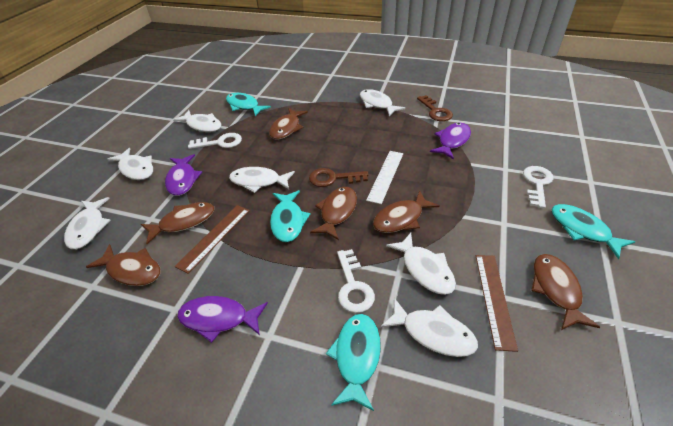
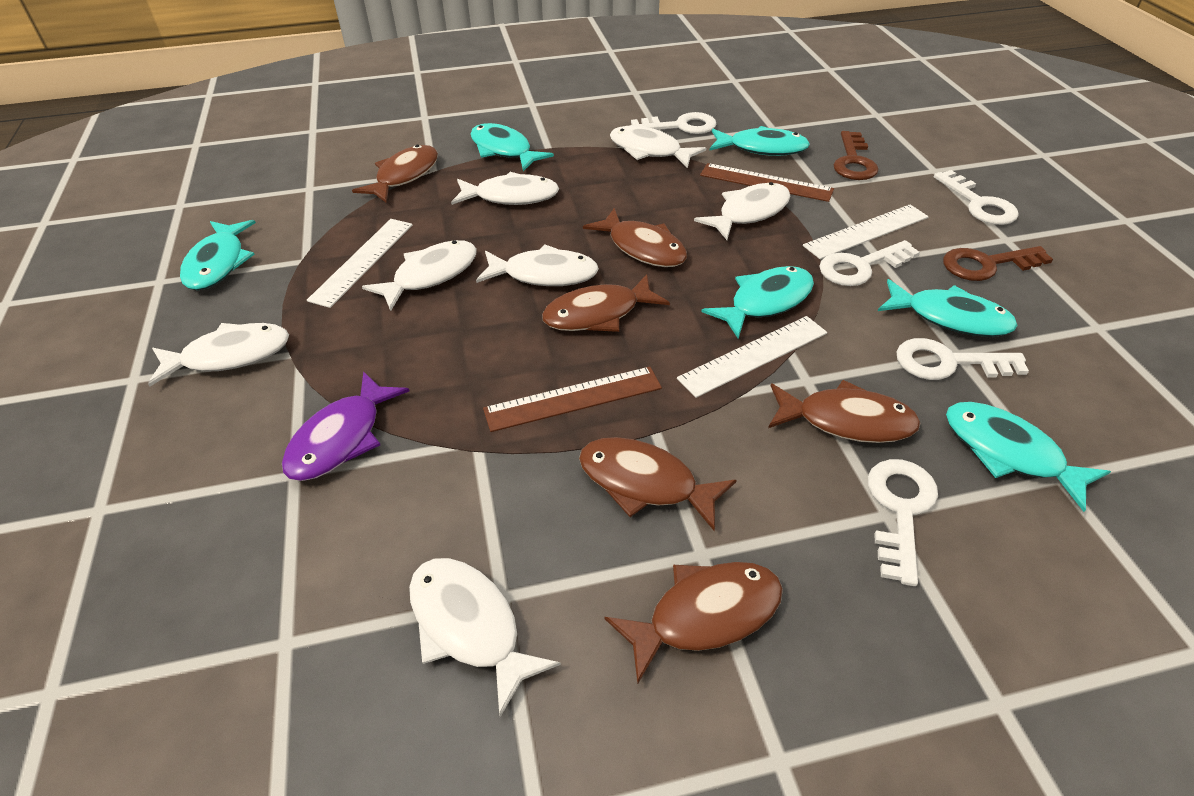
purple fish: 3 -> 1
turquoise fish: 4 -> 6
white key: 3 -> 5
white ruler: 1 -> 3

